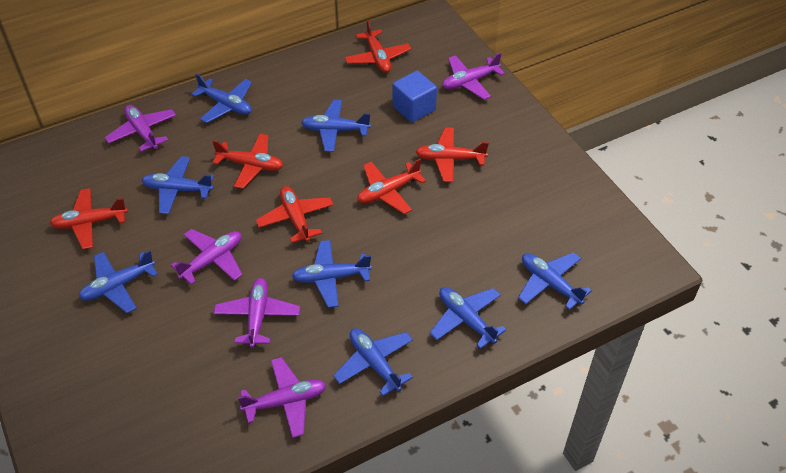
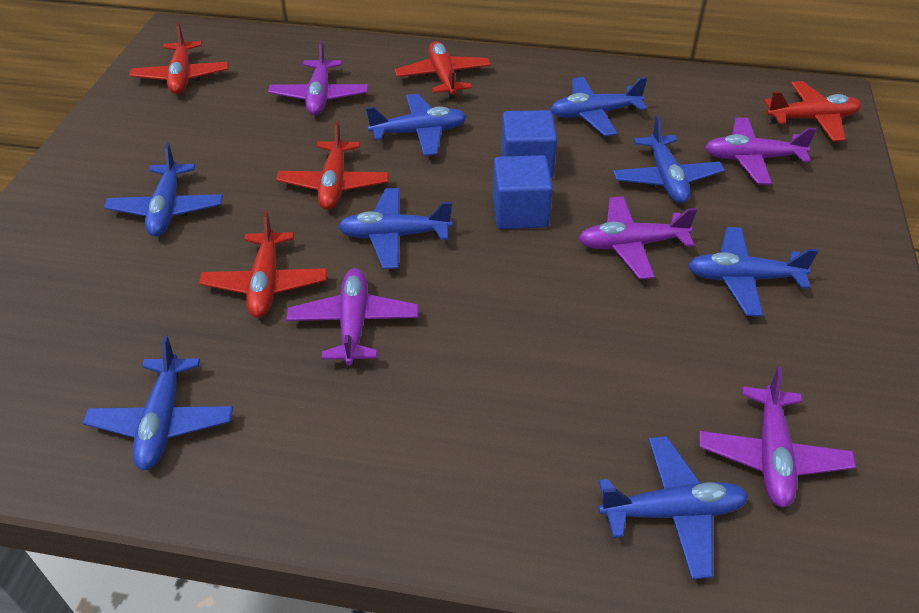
blue cube: 1 -> 2
red plane: 6 -> 5

